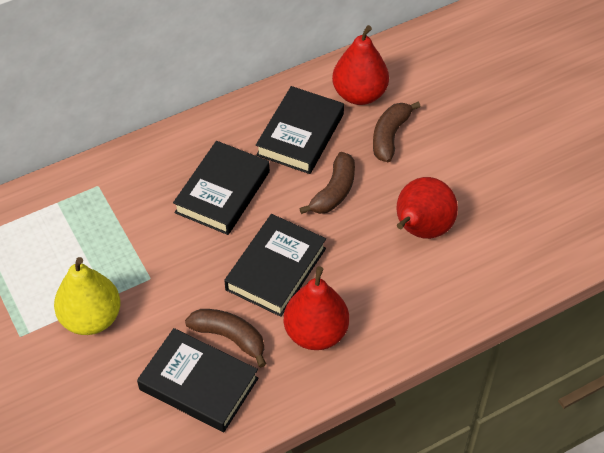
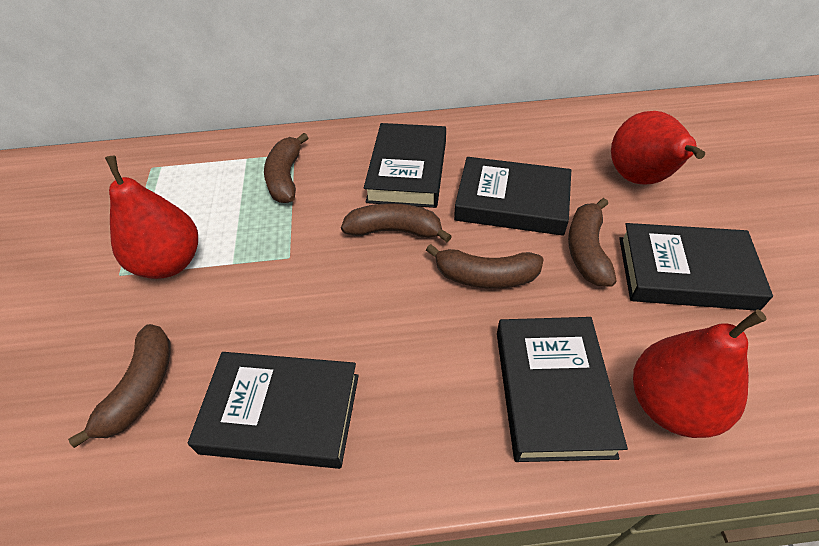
black book: 4 -> 5
brown banana: 3 -> 5
yellow pear: 1 -> 0

